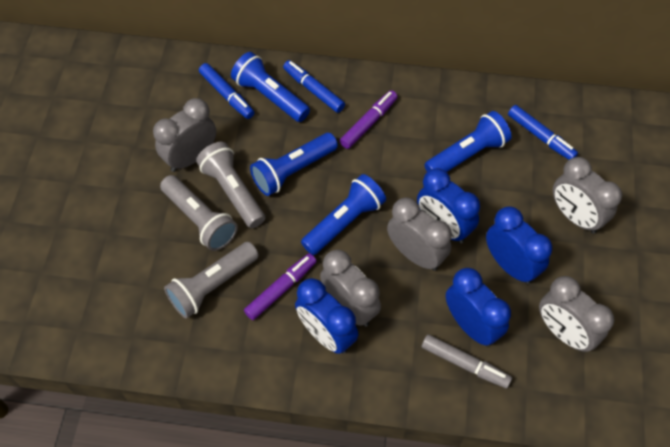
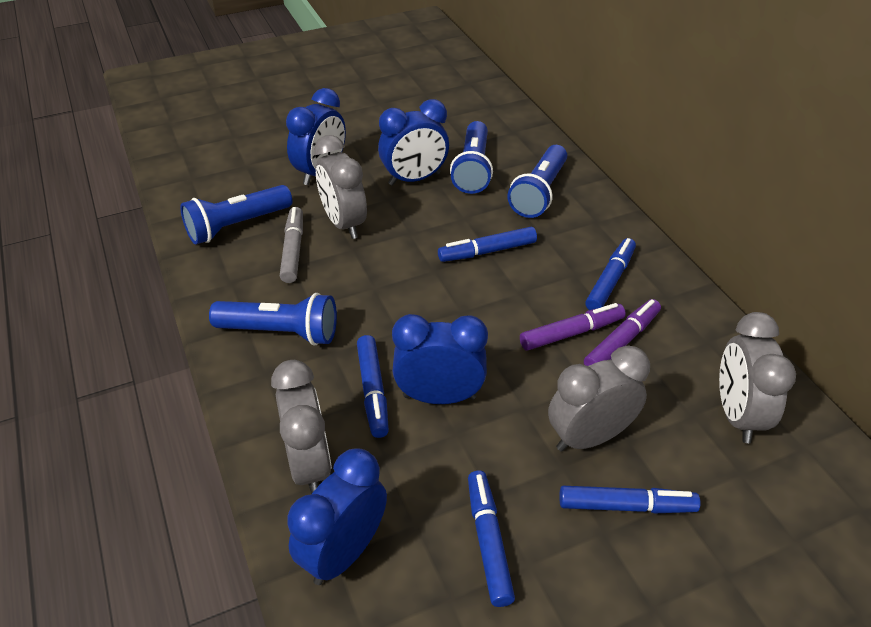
blue marker: 3 -> 5
grey clock: 5 -> 4
grey flashlight: 3 -> 0

